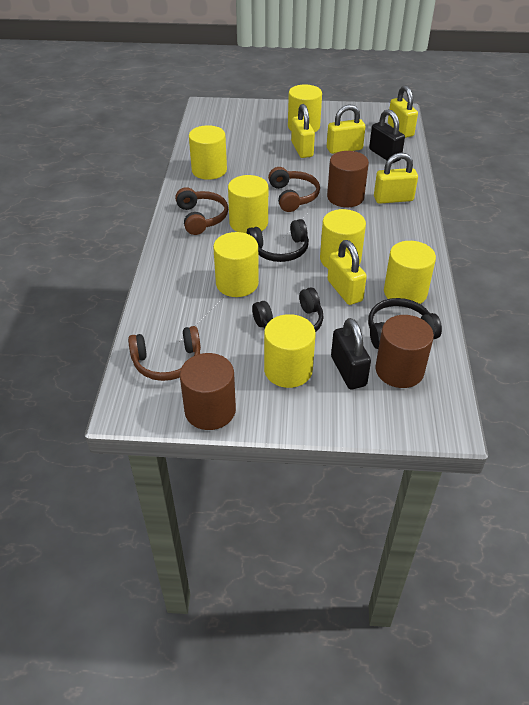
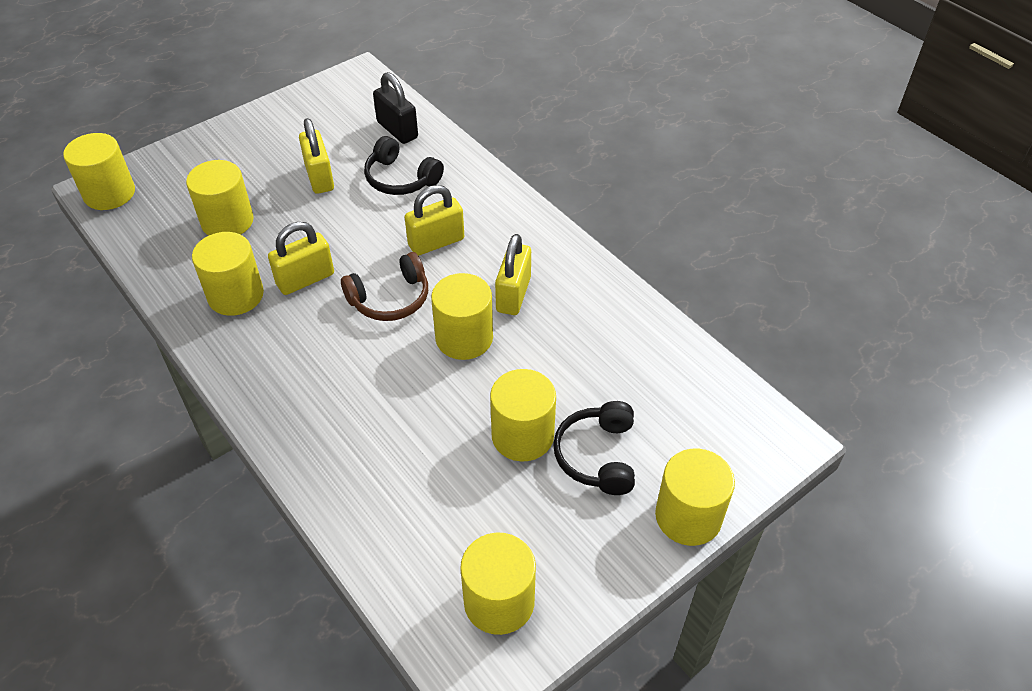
black headphones: 3 -> 2
black padlock: 2 -> 1
brown cylinder: 3 -> 0
brown headphones: 3 -> 1
yellow padlock: 5 -> 4

